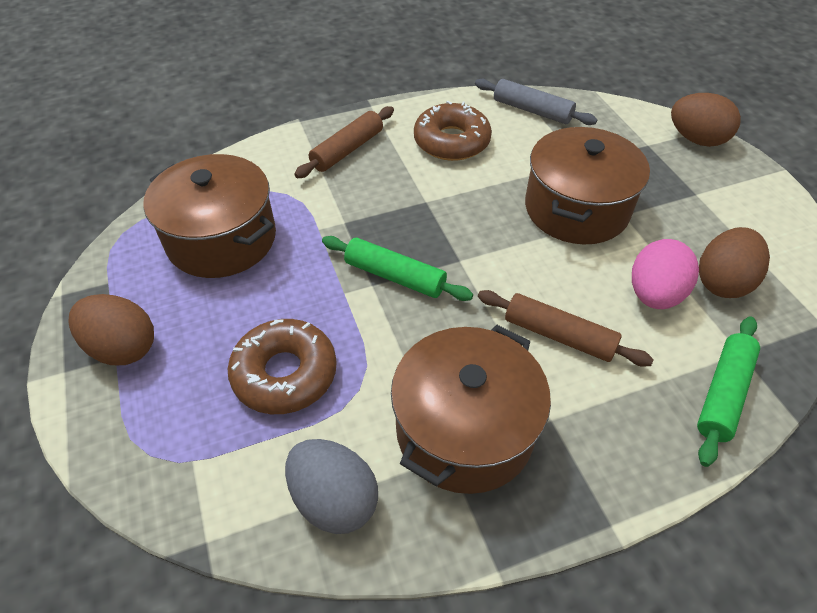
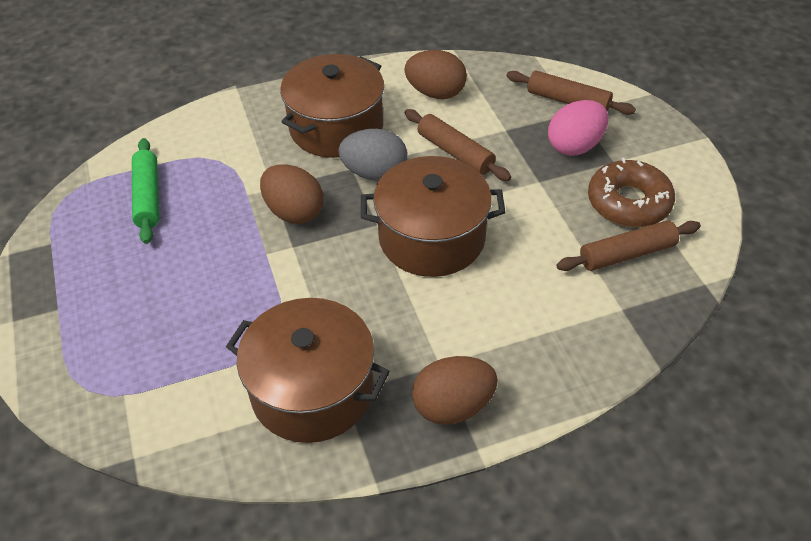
brown donut: 2 -> 1
brown rolling pin: 2 -> 3
green rolling pin: 2 -> 1
grey rolling pin: 1 -> 0

